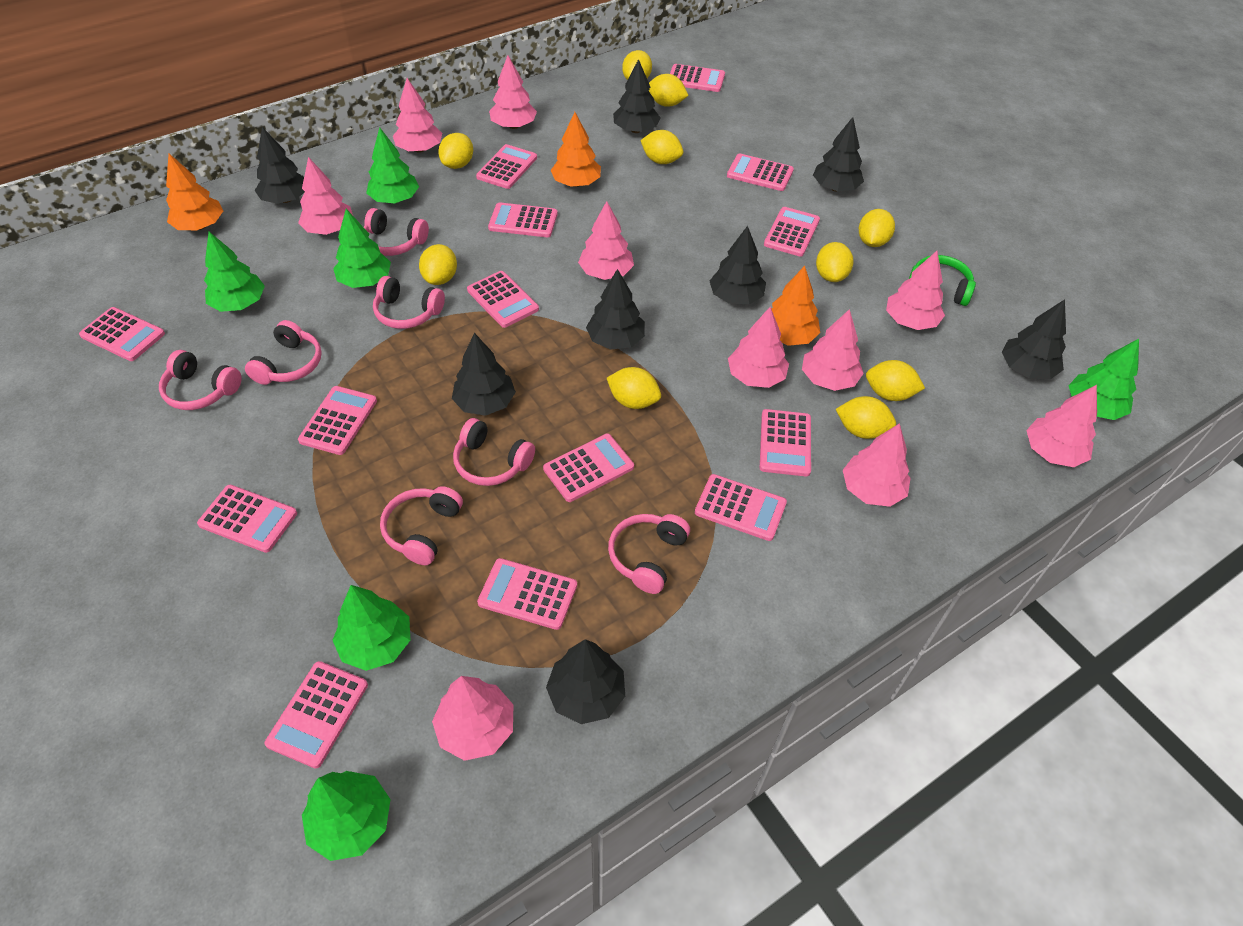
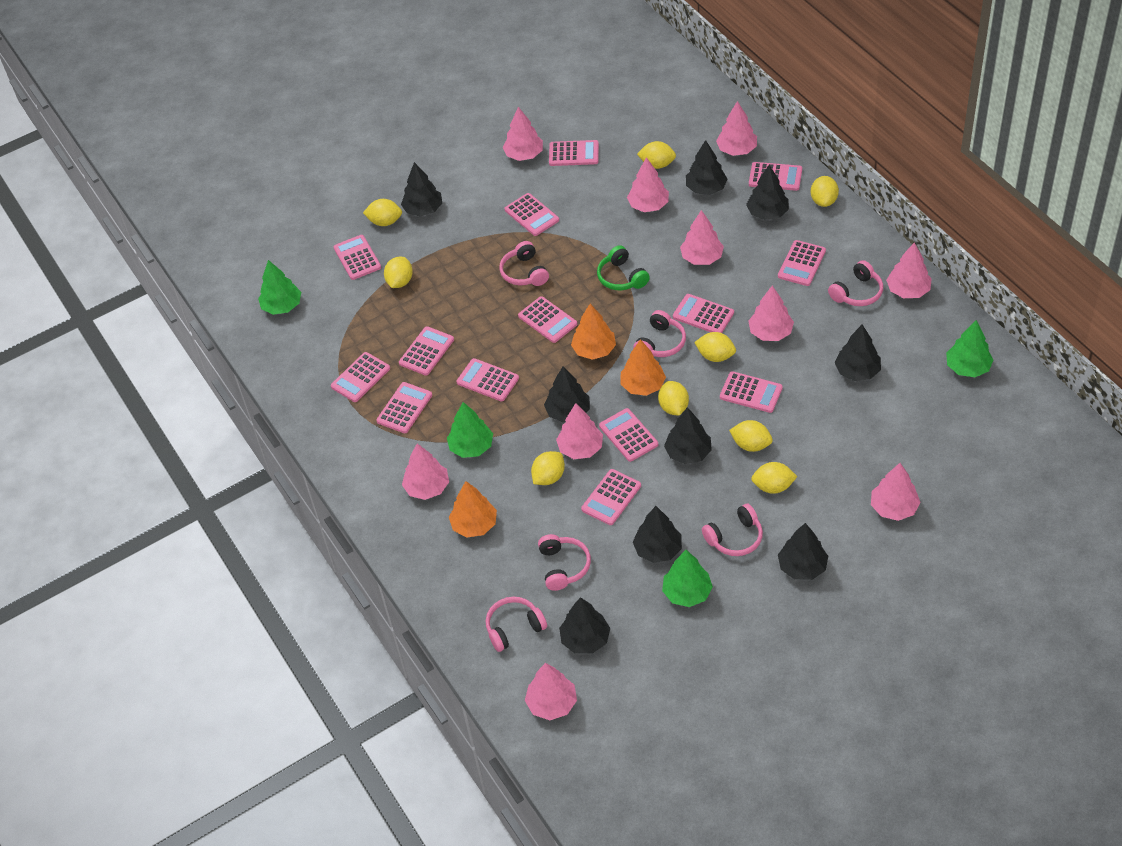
black tree: 8 -> 9
green tree: 6 -> 4
pink headphones: 7 -> 6
yellow lemon: 10 -> 9

